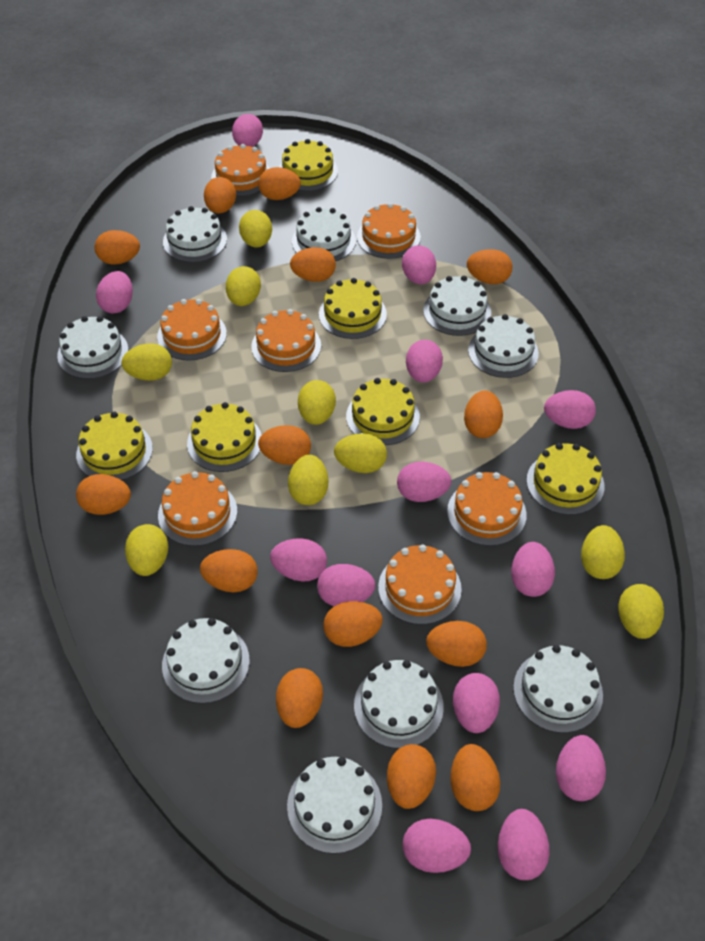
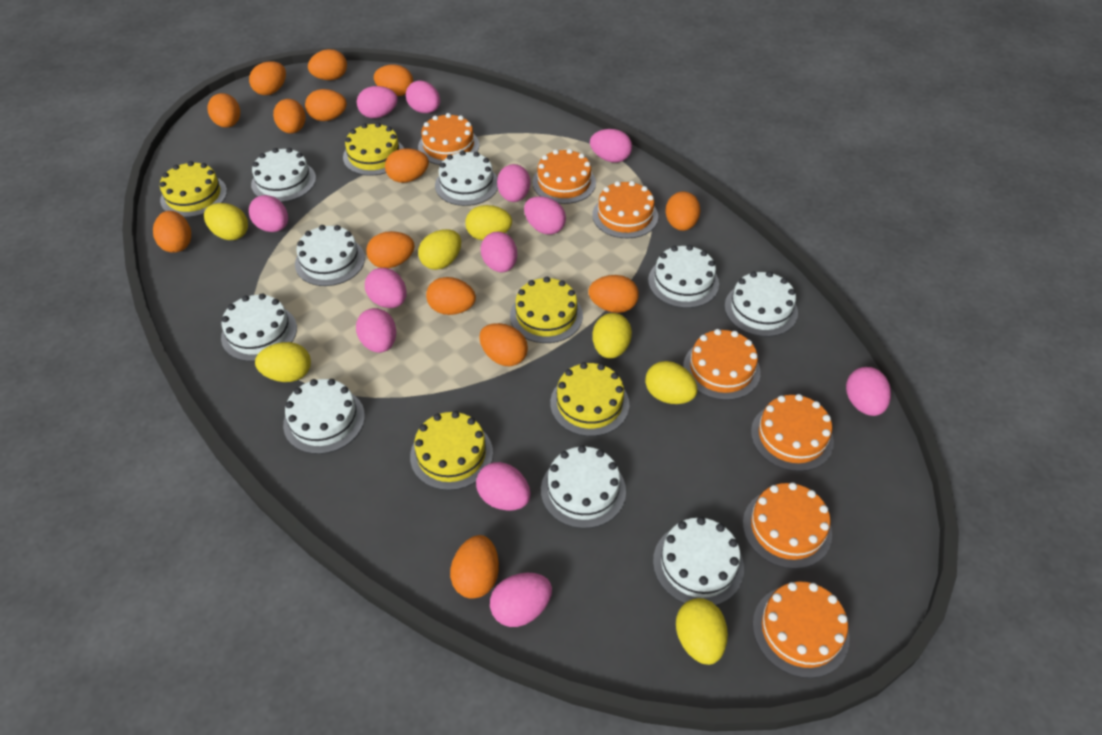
pink egg: 13 -> 12
yellow cake: 6 -> 5
yellow egg: 9 -> 7

